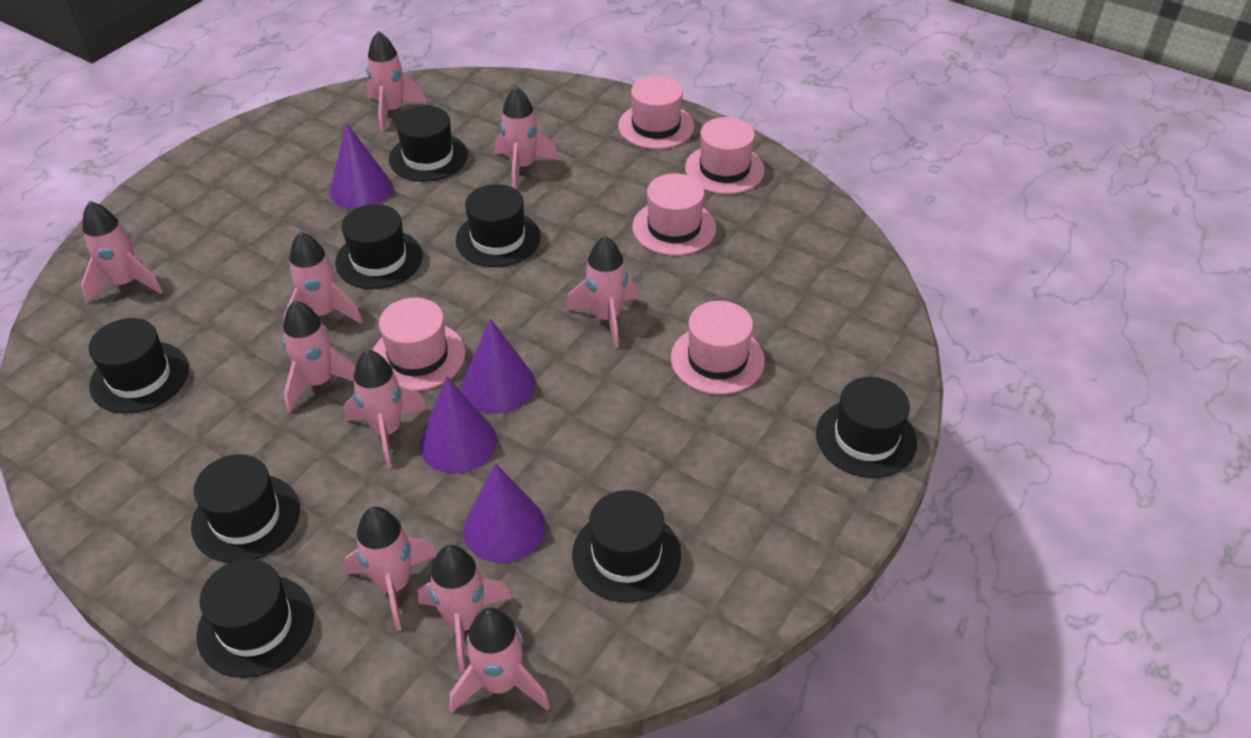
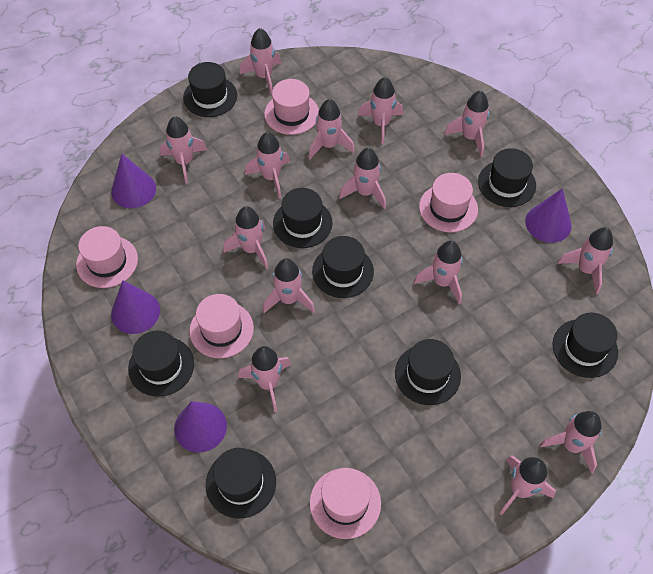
pink rocket: 10 -> 14

